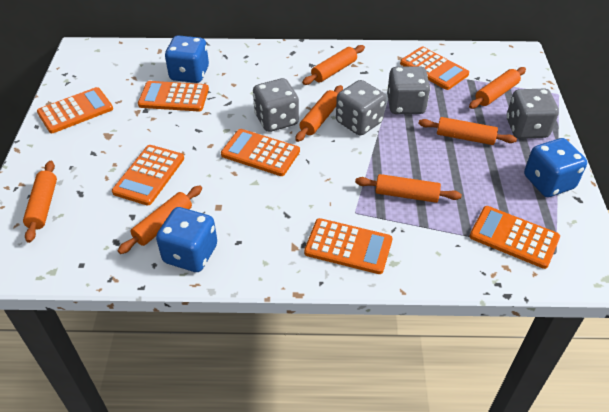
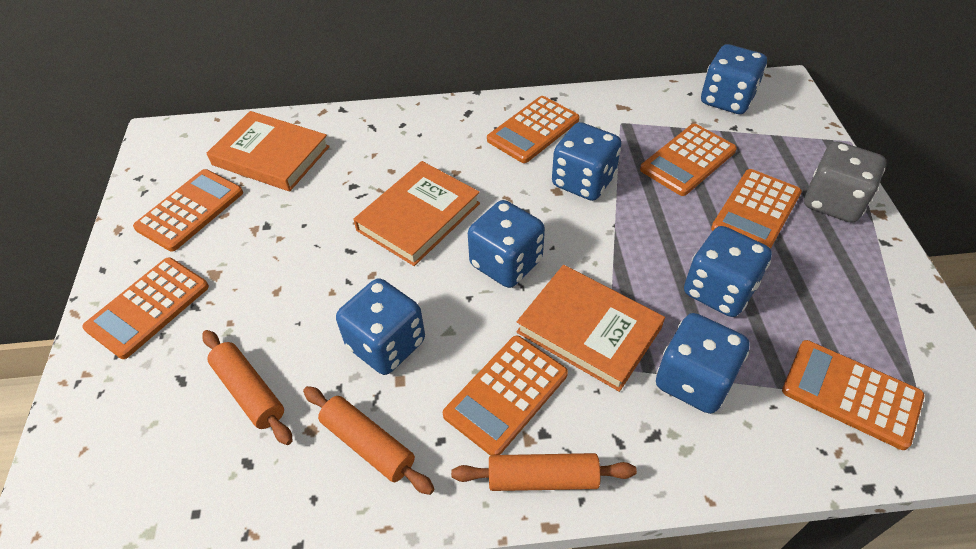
blue dice: 3 -> 6
grey dice: 4 -> 1
orange book: 0 -> 3
orange rolling pin: 7 -> 3

